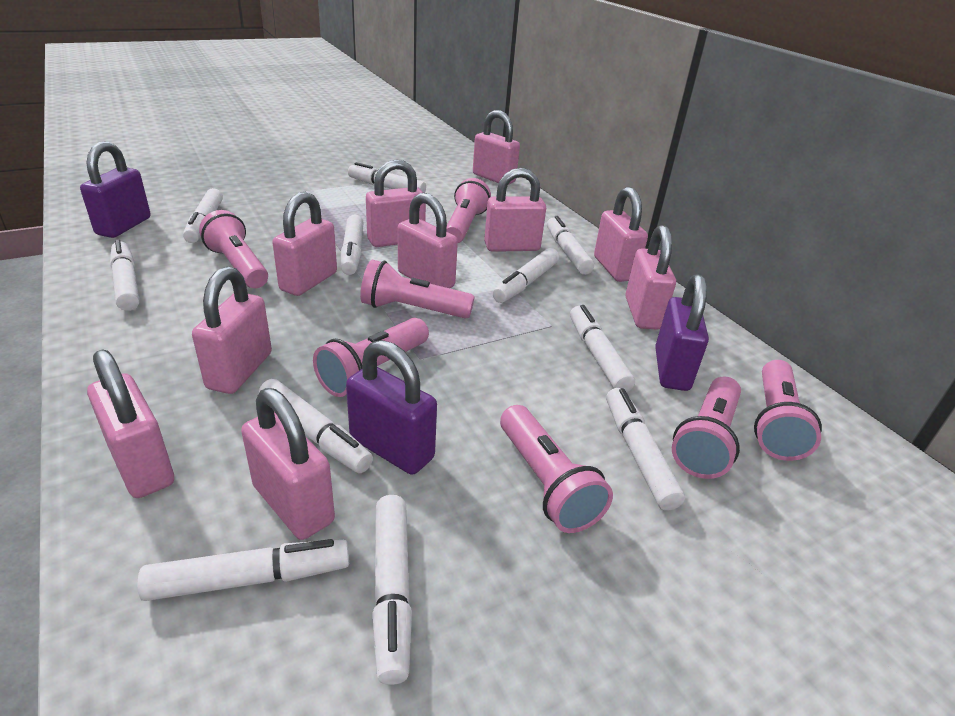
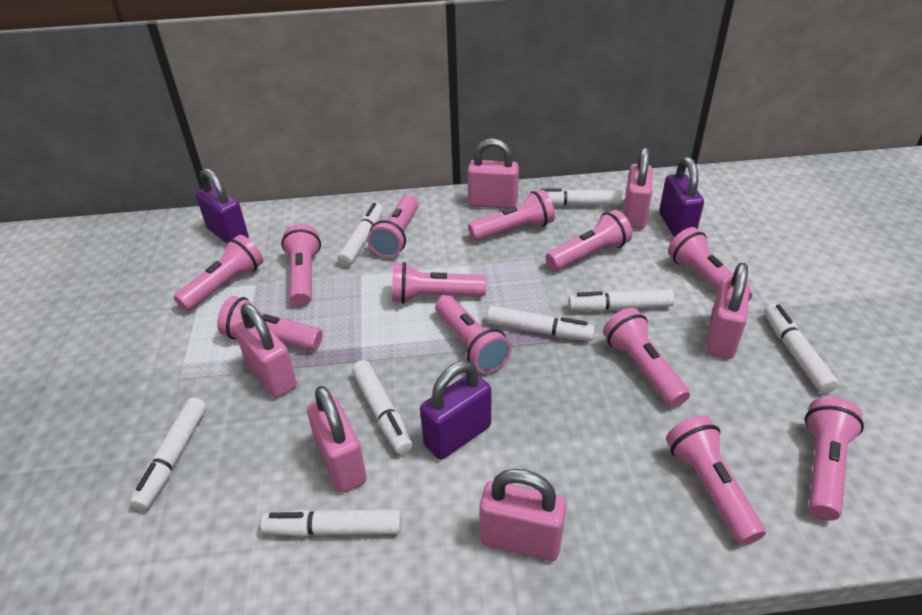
pink flashlight: 7 -> 12
pink padlock: 10 -> 6
white marker: 11 -> 8

